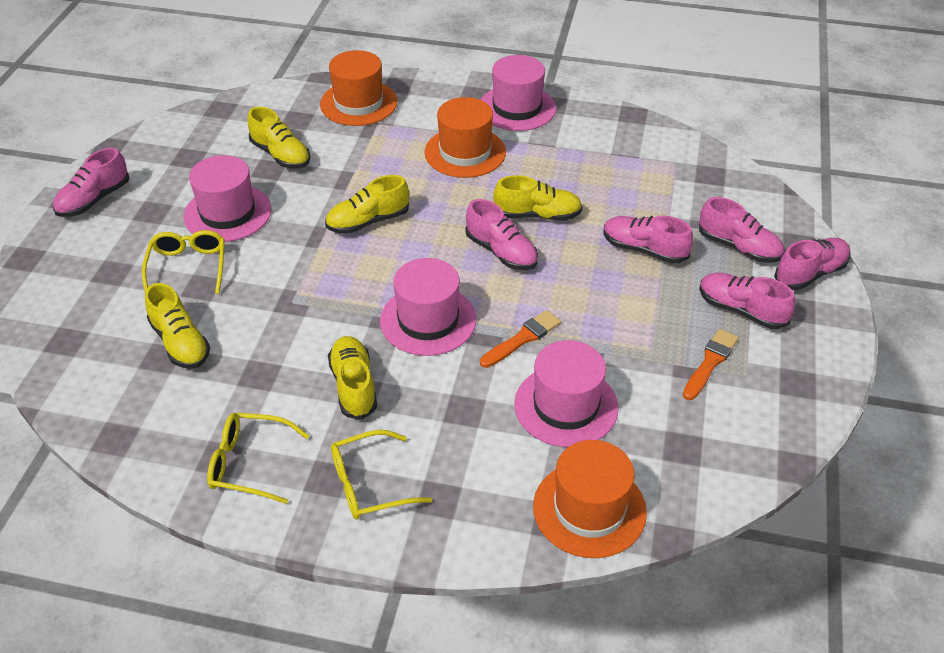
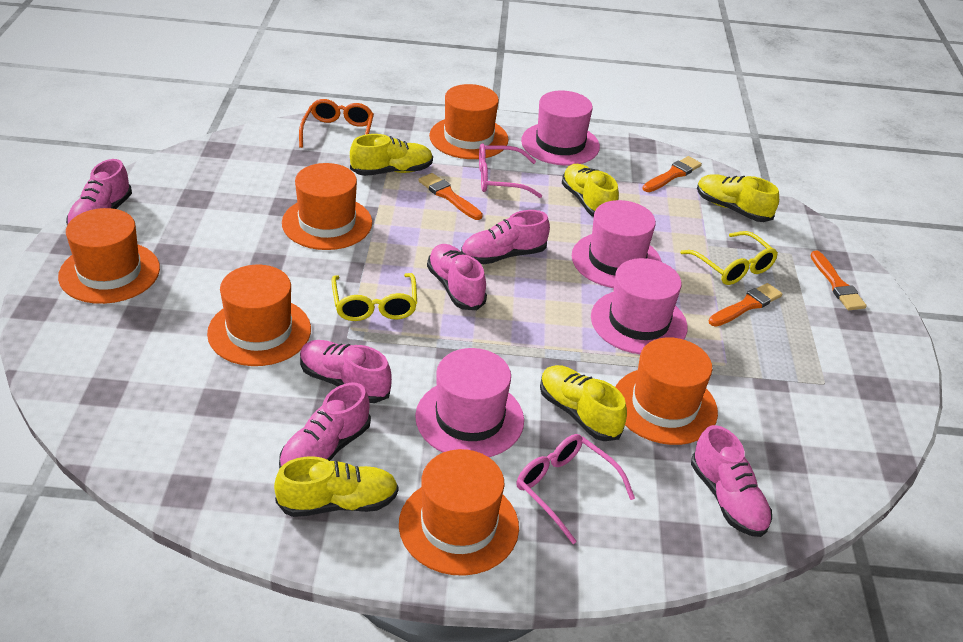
orange brush: 2 -> 4
orange glasses: 0 -> 1
orange hat: 3 -> 6
pink glasses: 0 -> 2
yellow glasses: 3 -> 2

